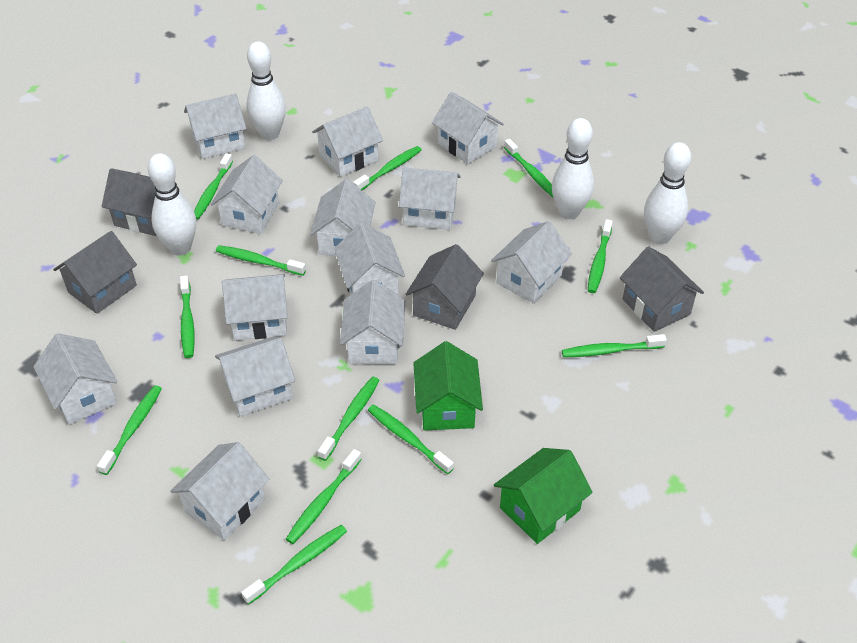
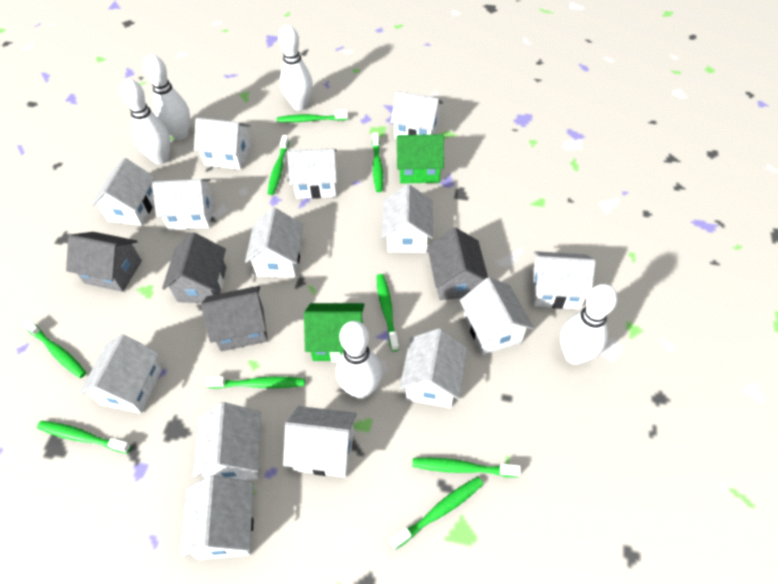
green toothbrush: 12 -> 9
white bowling pin: 4 -> 5
white house: 13 -> 14

